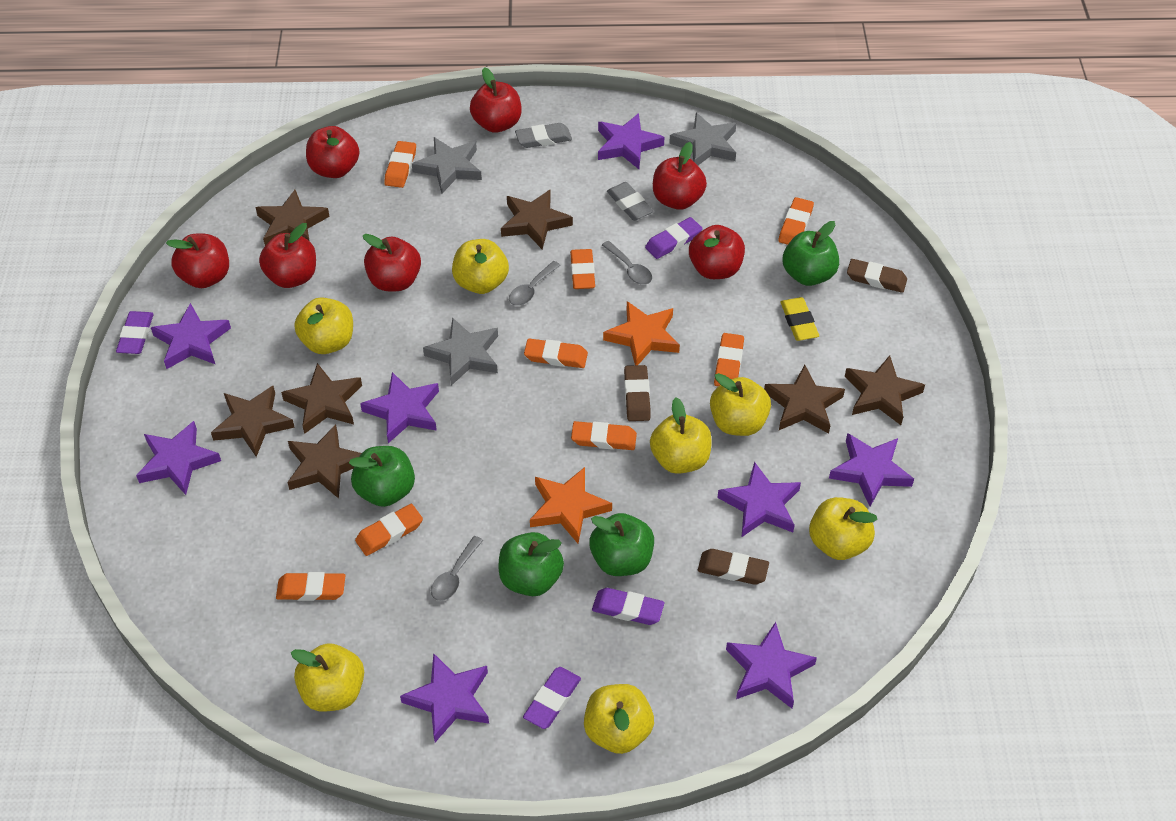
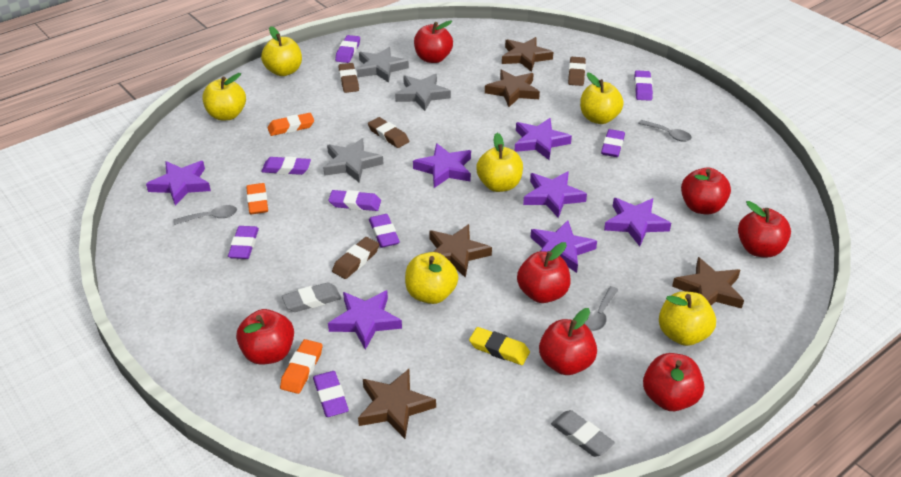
brown eraser: 3 -> 4
brown star: 7 -> 5
green apple: 4 -> 0
orange eraser: 8 -> 3
orange star: 2 -> 0
purple eraser: 4 -> 8
purple star: 8 -> 7
yellow apple: 7 -> 6

